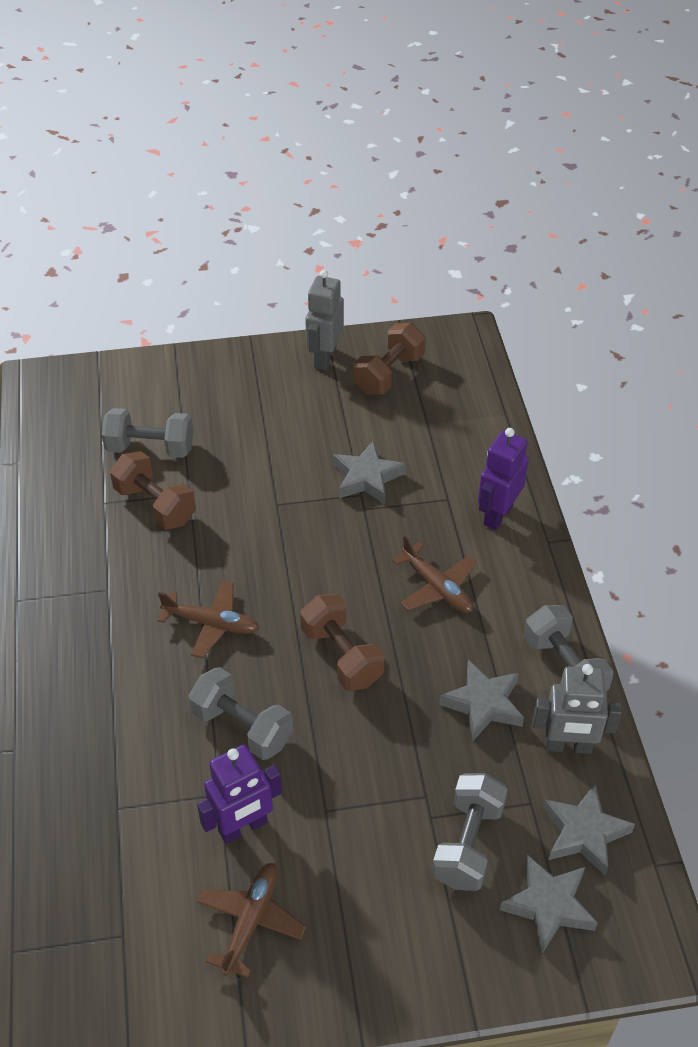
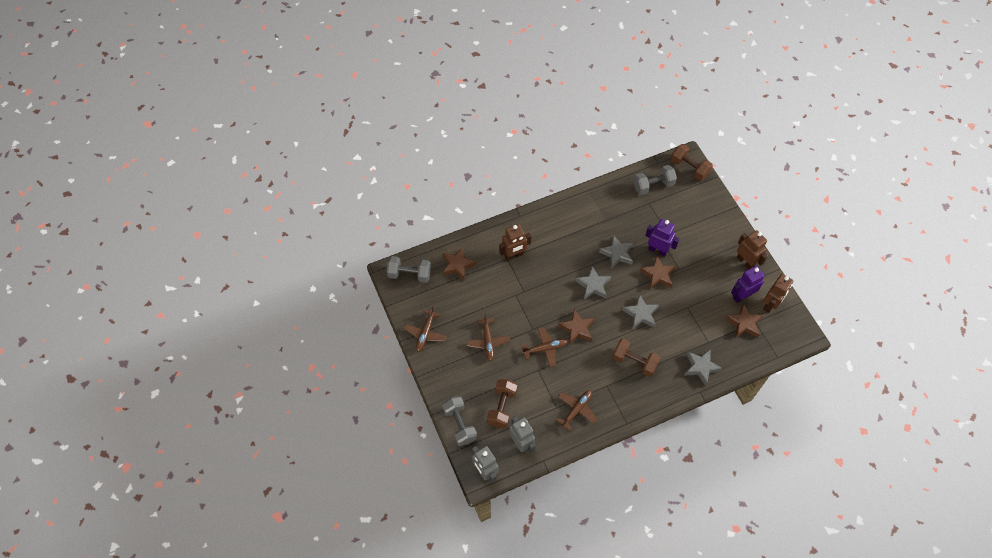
brown plane: 3 -> 4
brown robot: 0 -> 3
brown star: 0 -> 4
grey dumbbell: 4 -> 3

